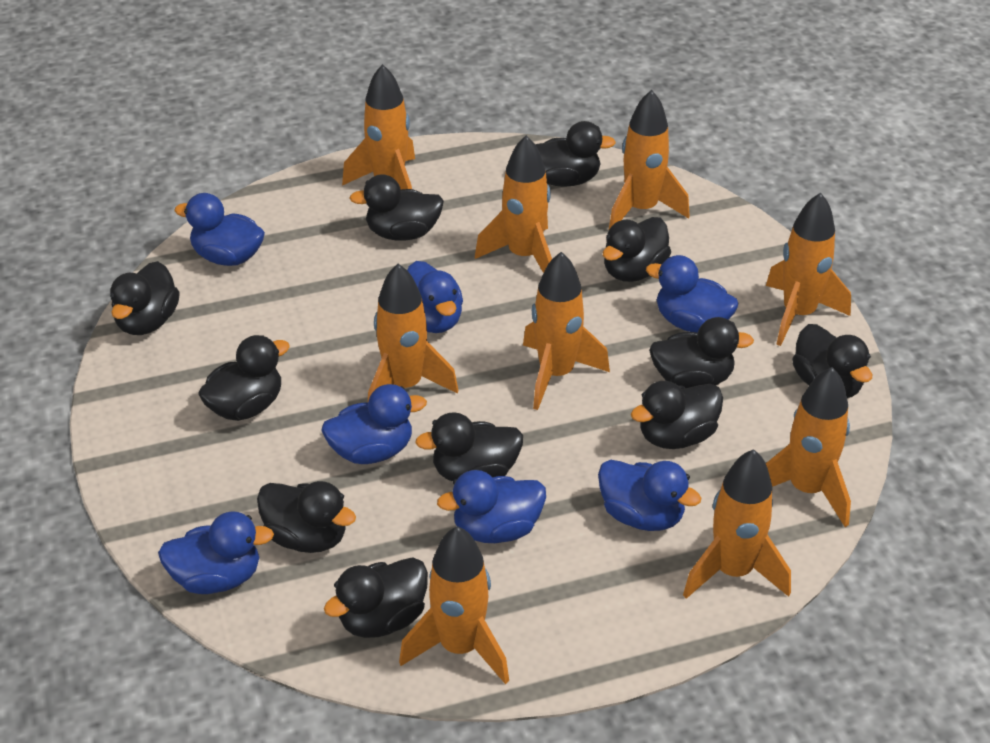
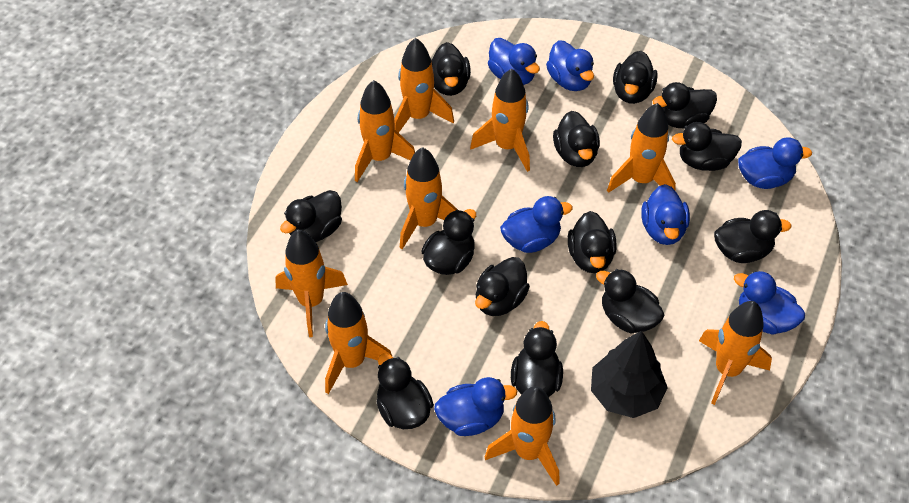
black duck: 11 -> 13
black tree: 0 -> 1

